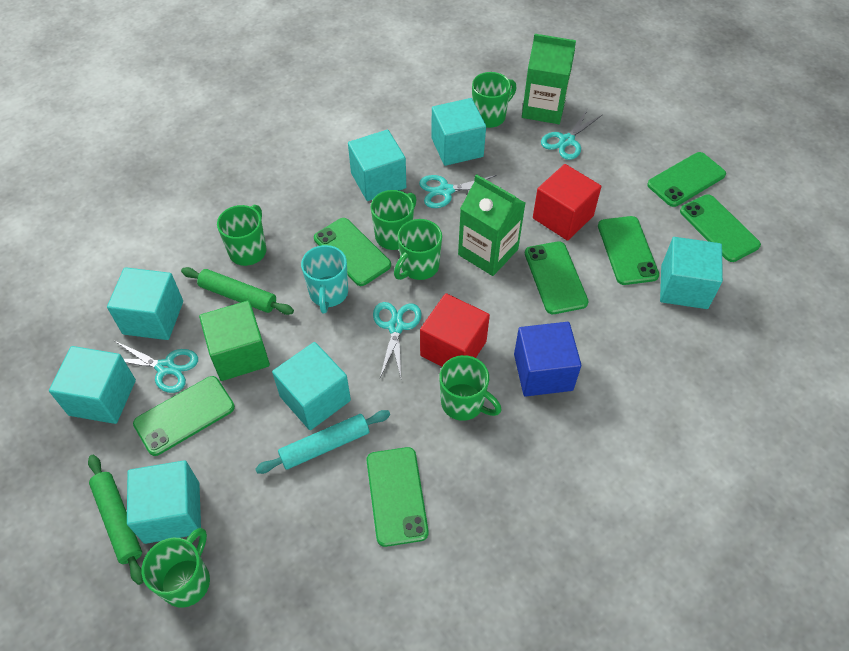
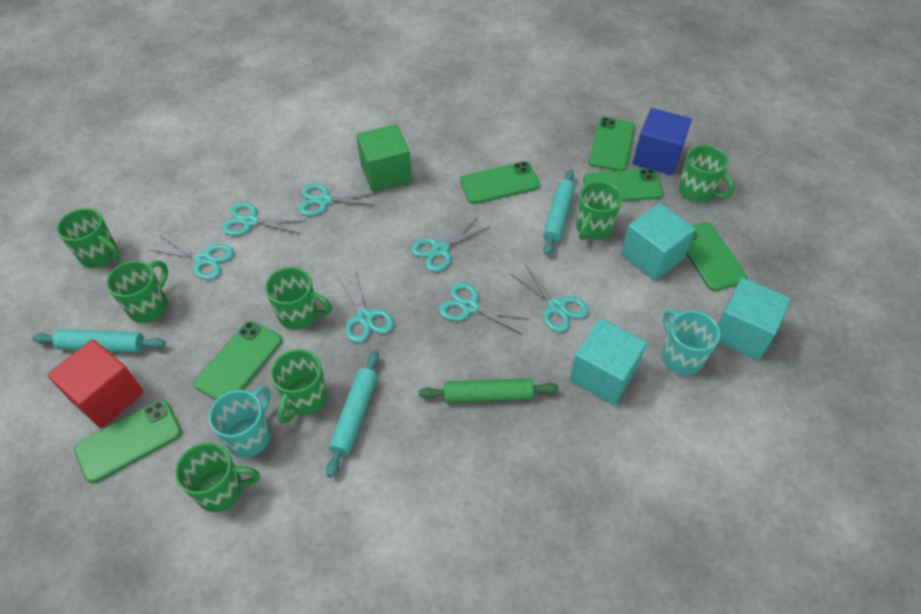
green carton: 2 -> 0
green mug: 6 -> 7
green phone: 7 -> 6
green rolling pin: 2 -> 1
red cube: 2 -> 1
turquoise cube: 7 -> 3
turquoise mug: 1 -> 2
turquoise rolling pin: 1 -> 3
turquoise scissors: 4 -> 7

